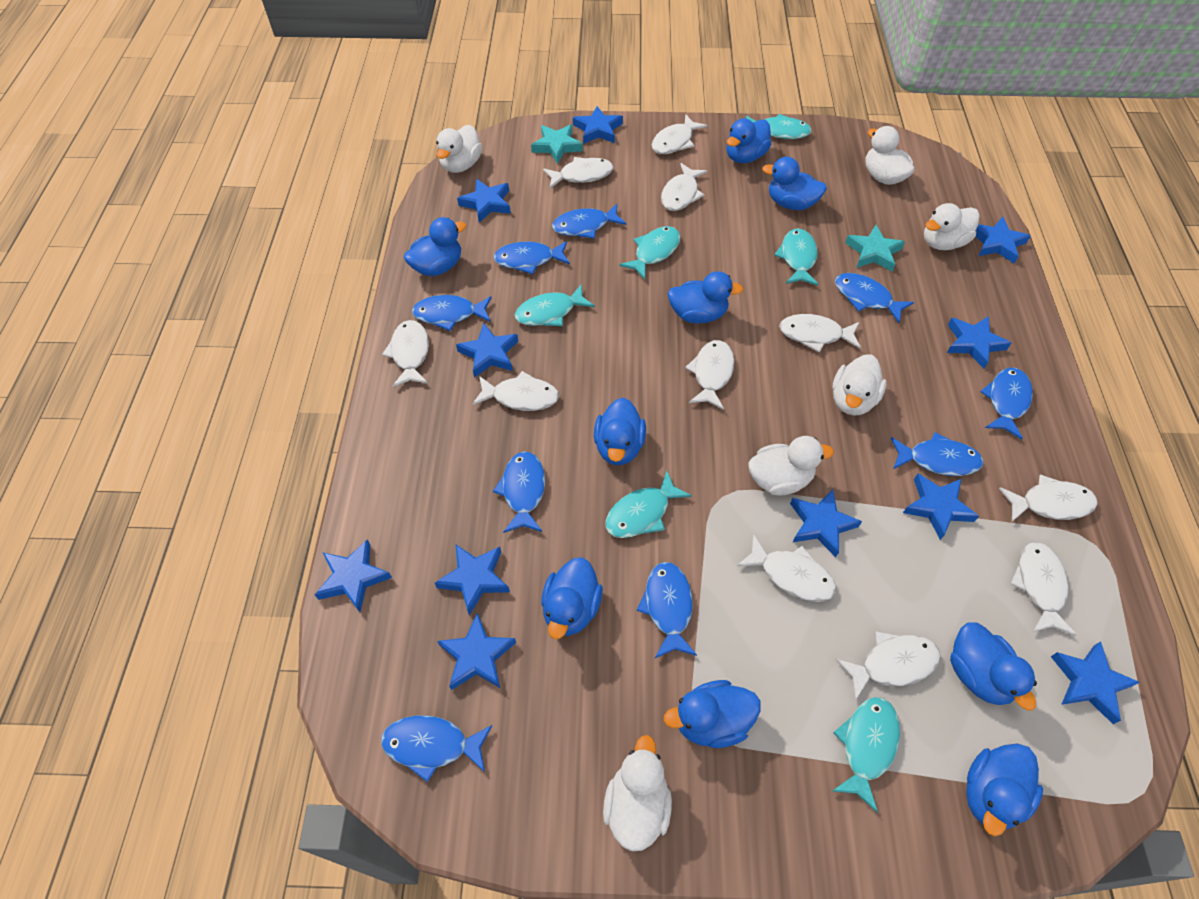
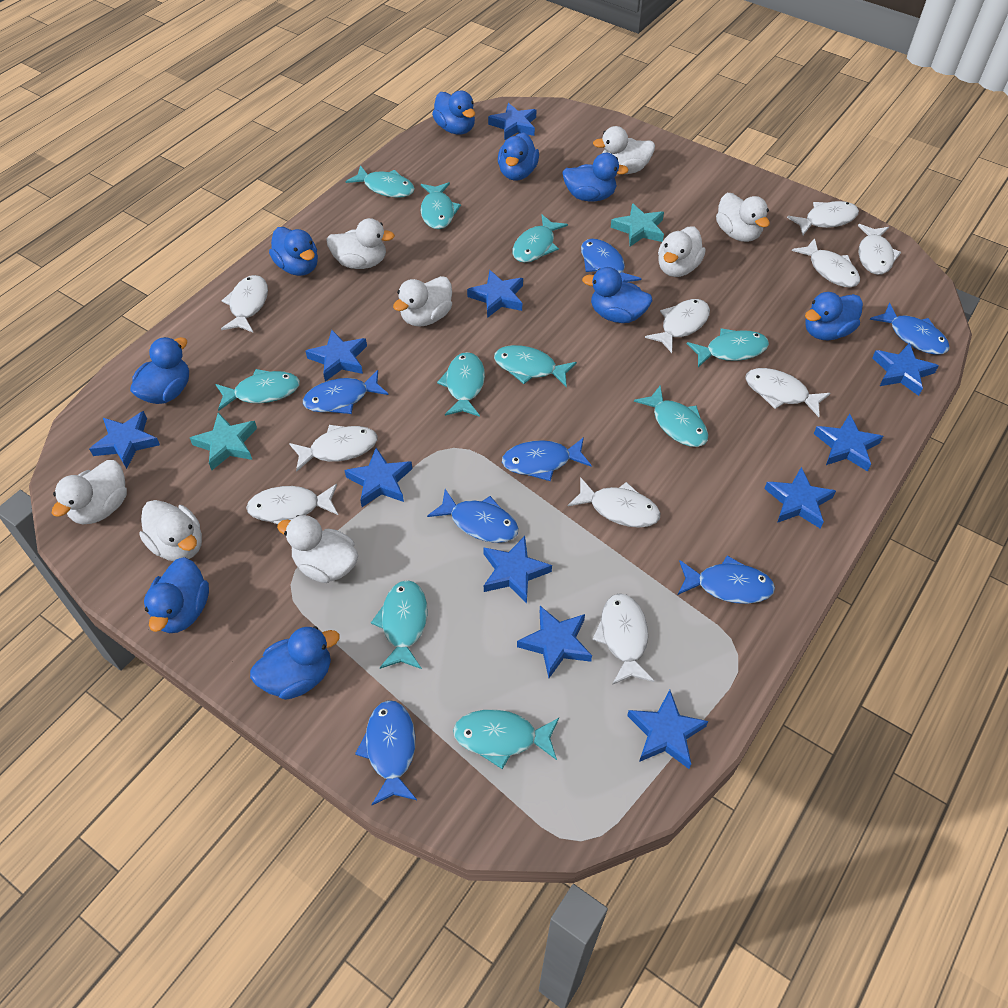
blue fish: 9 -> 7
turquoise fish: 6 -> 10
white duck: 6 -> 8
white fish: 11 -> 10

